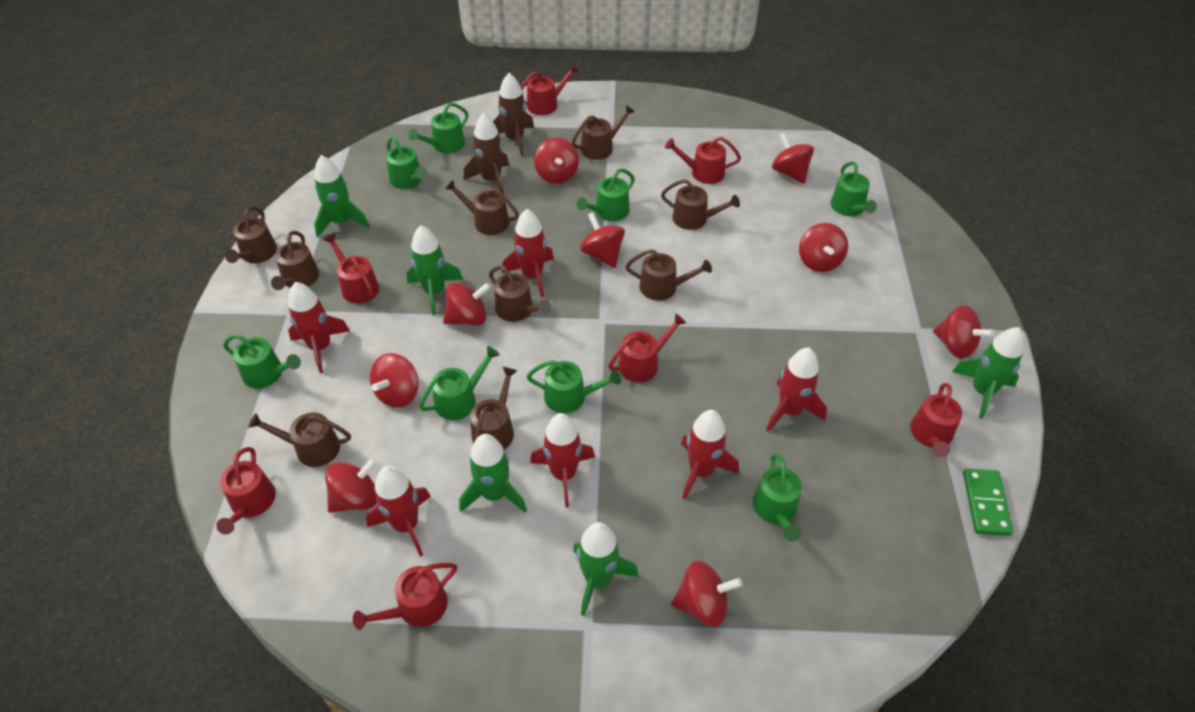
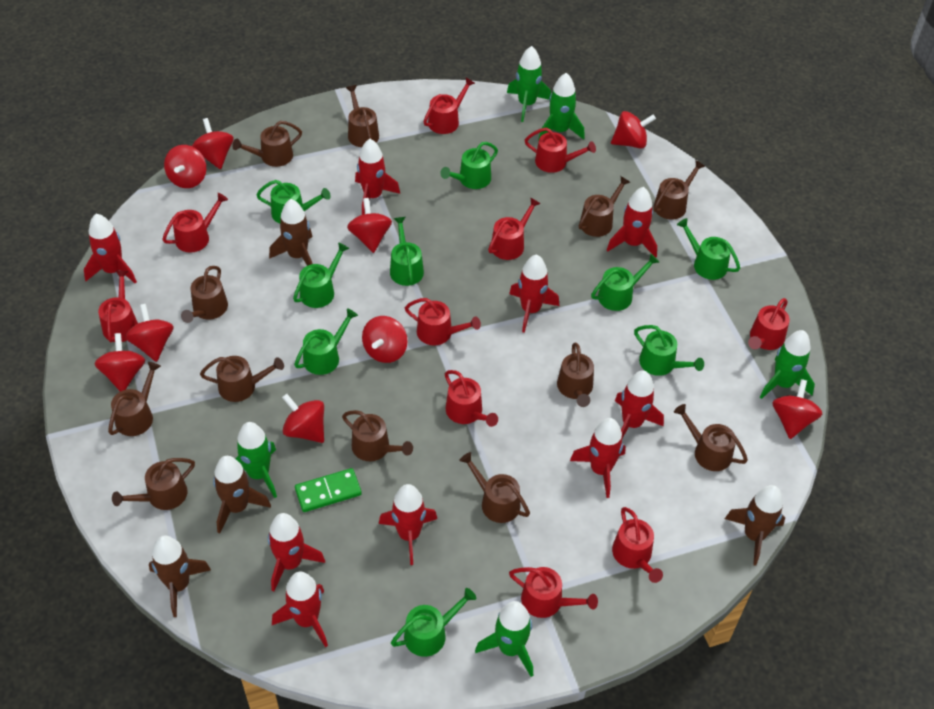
brown rocket: 2 -> 4
brown watering can: 9 -> 12
green watering can: 8 -> 9
red rocket: 6 -> 9
red watering can: 7 -> 10

